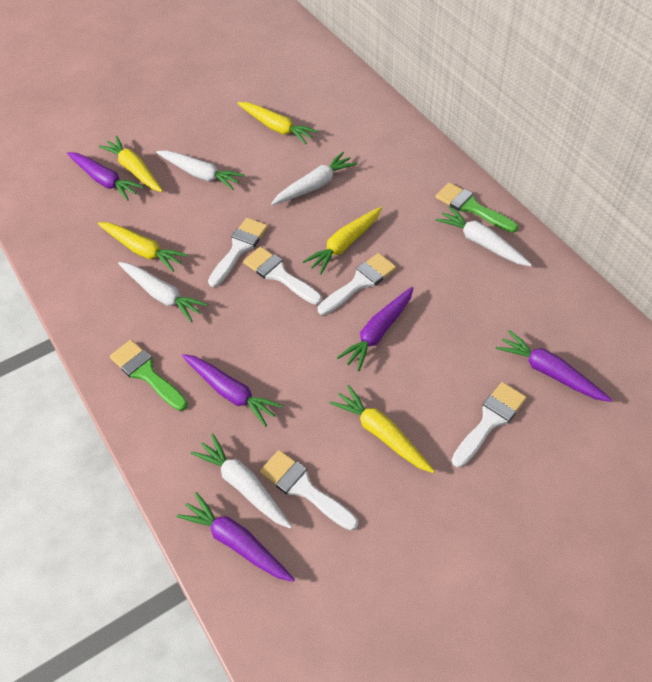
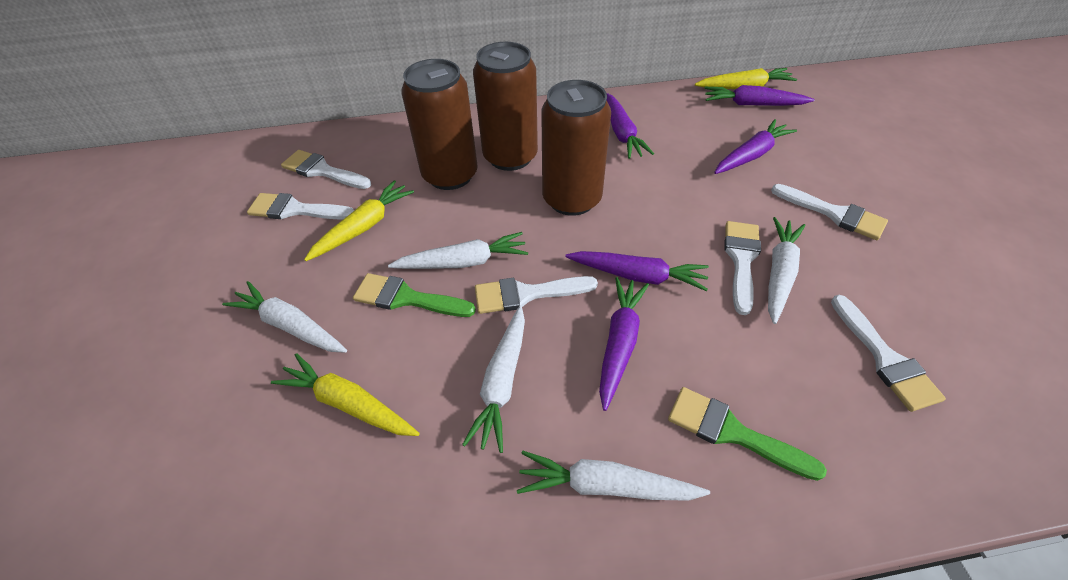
brown can: 0 -> 3
white brush: 5 -> 6
yellow carrot: 5 -> 3

